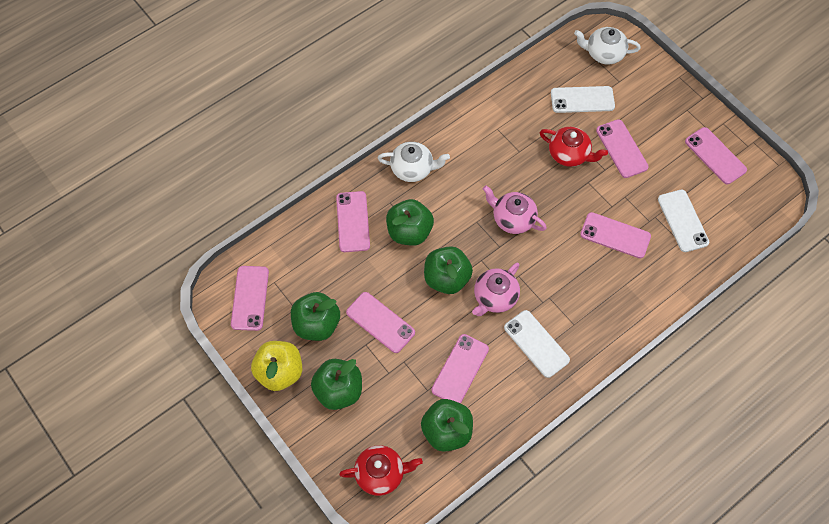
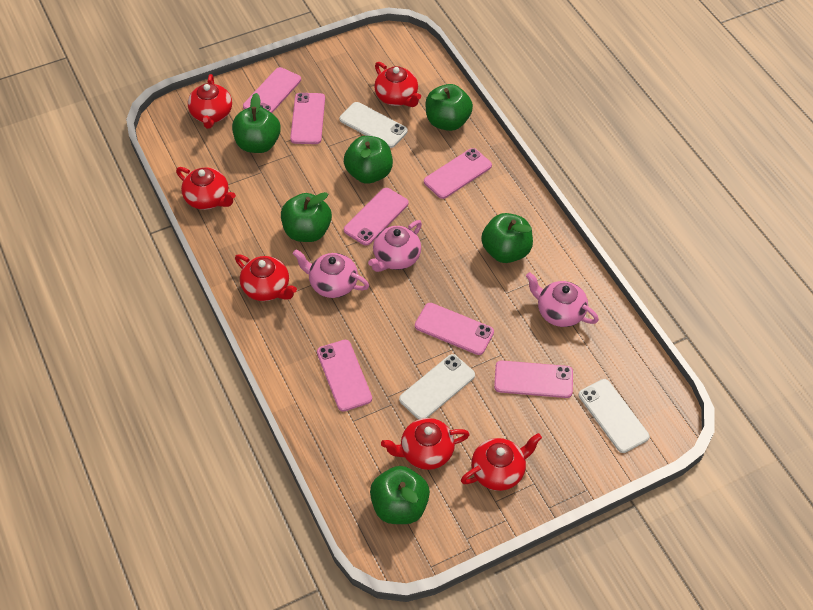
green apple: 5 -> 6
pink teapot: 2 -> 3
red teapot: 2 -> 6
white teapot: 2 -> 0
yellow apple: 1 -> 0

